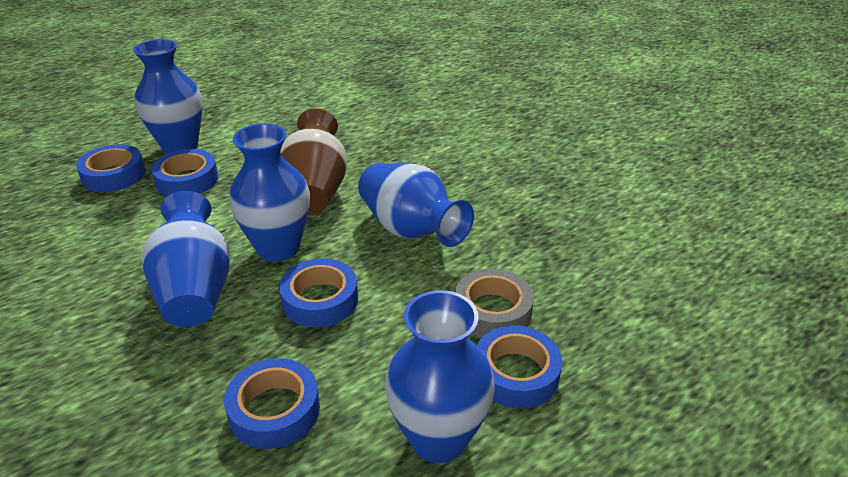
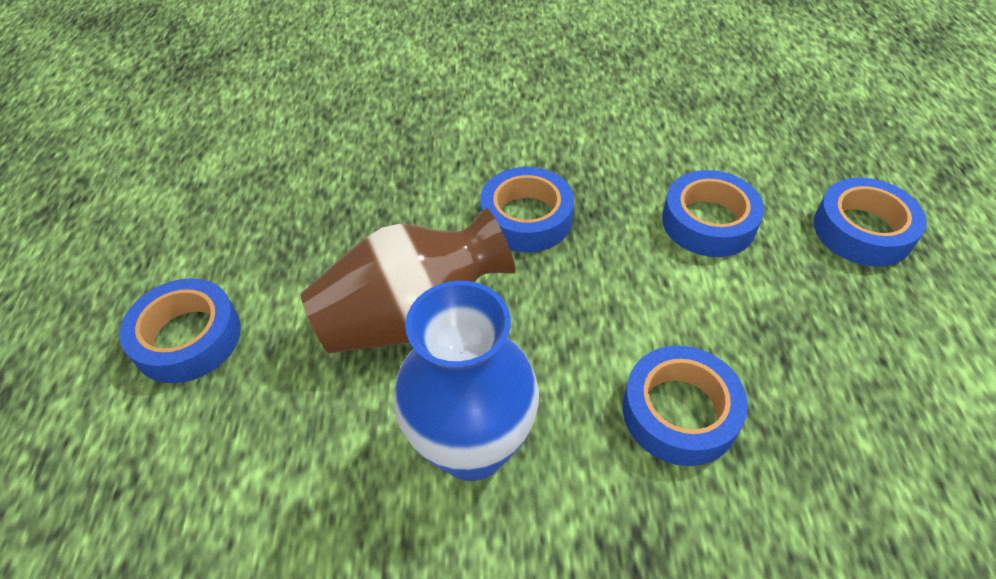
blue vase: 5 -> 1
grey tape: 1 -> 0

